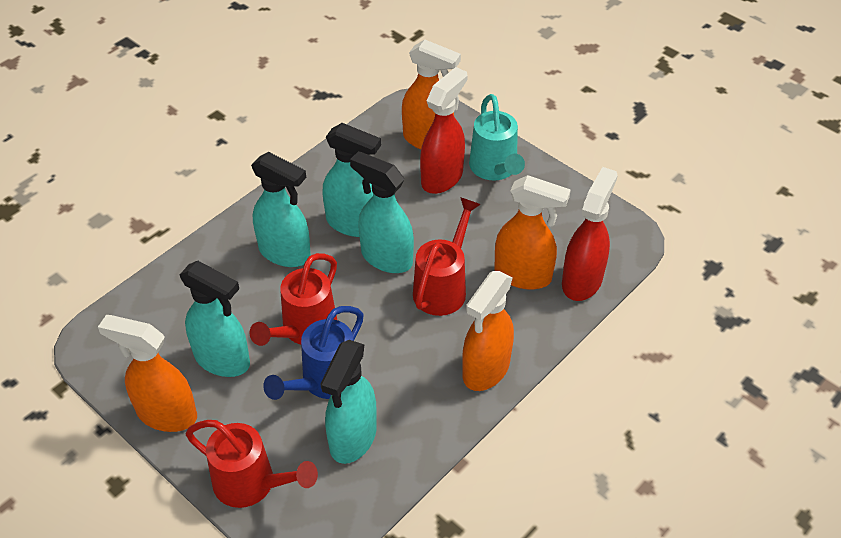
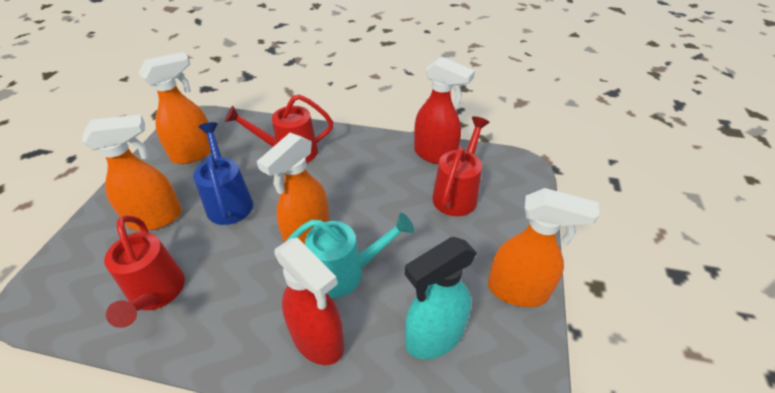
turquoise spray bottle: 5 -> 1

